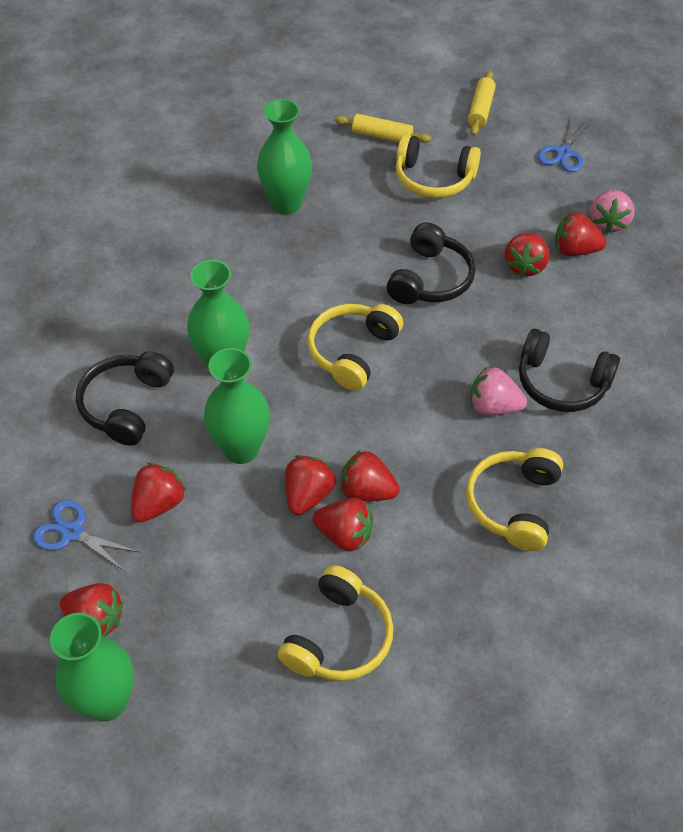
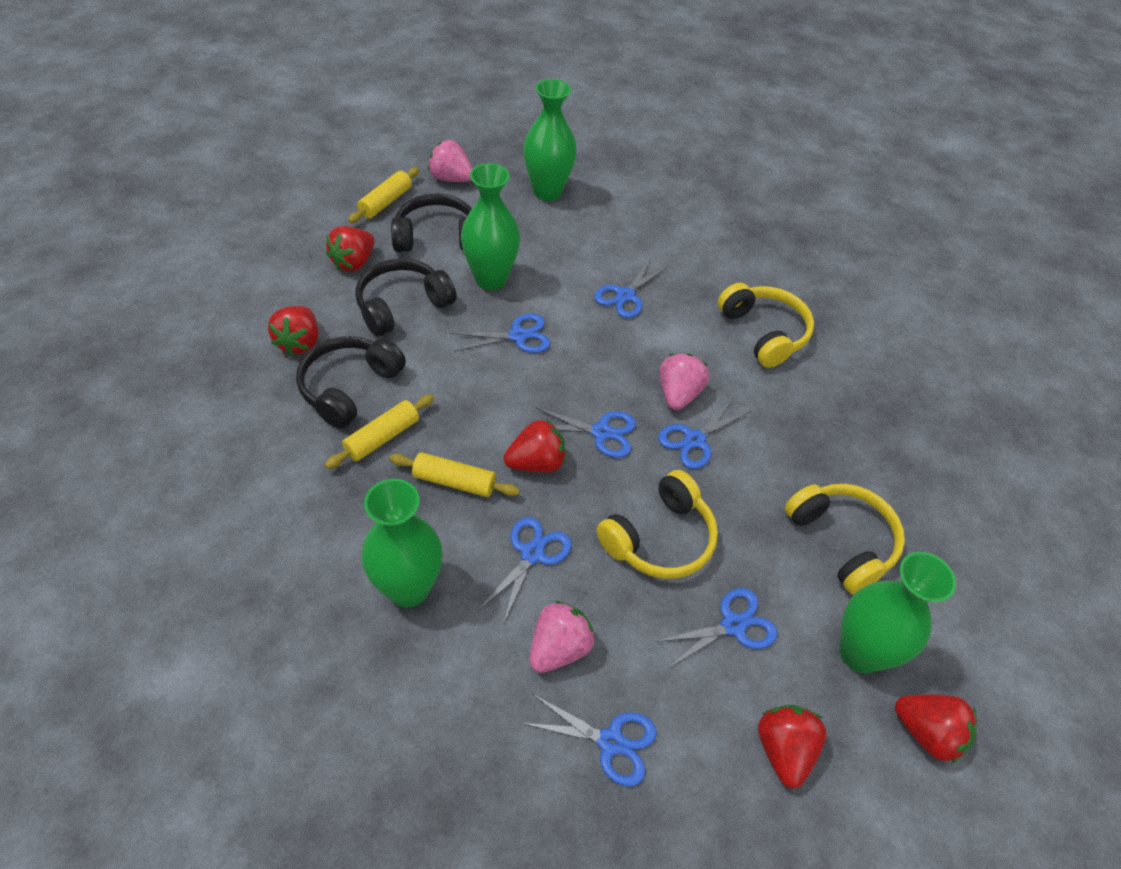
blue scissors: 2 -> 7
pink strawberry: 2 -> 3
red strawberry: 7 -> 5
yellow headphones: 4 -> 3
yellow rolling pin: 2 -> 3

